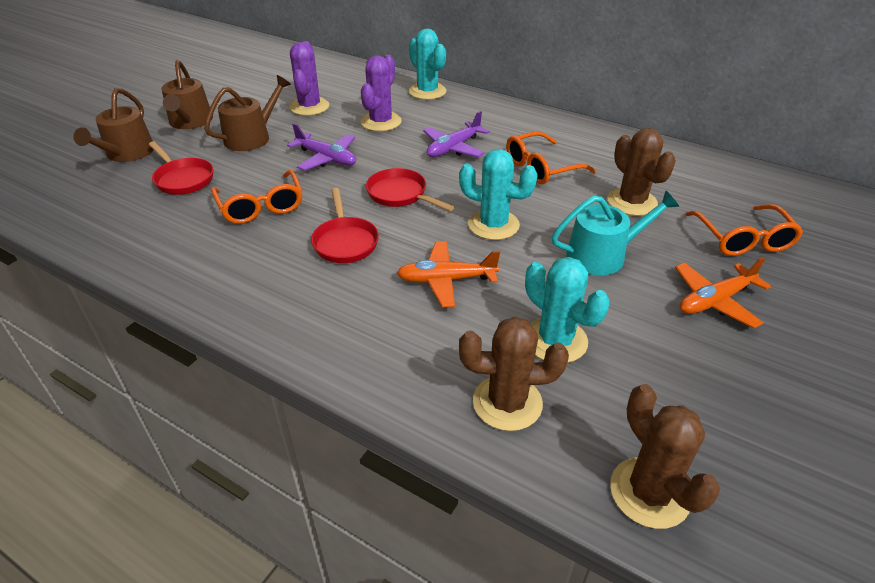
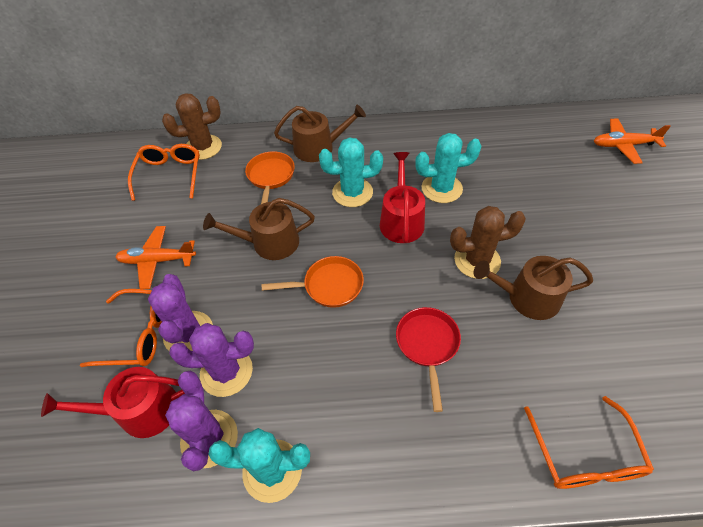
brown cactus: 3 -> 2
orange pan: 0 -> 2
purple cactus: 2 -> 3
purple plane: 2 -> 0
red pan: 3 -> 1
red watering can: 0 -> 2
turquoise watering can: 1 -> 0

